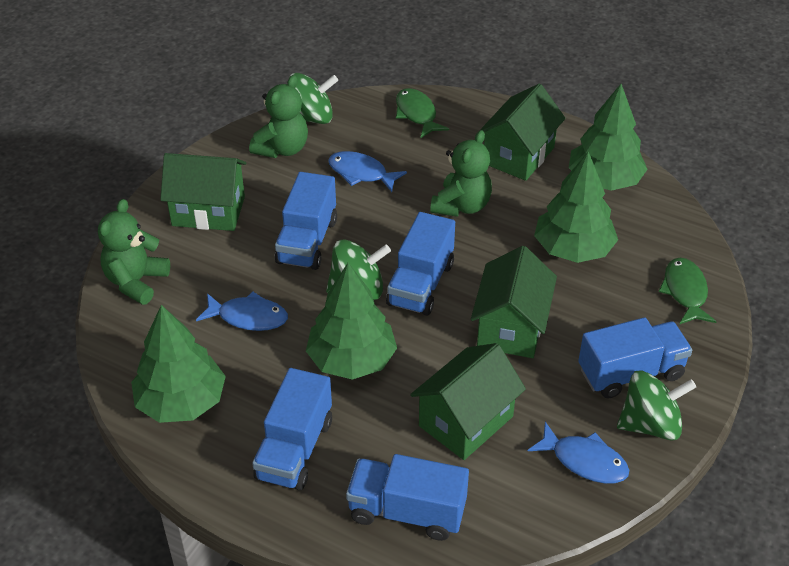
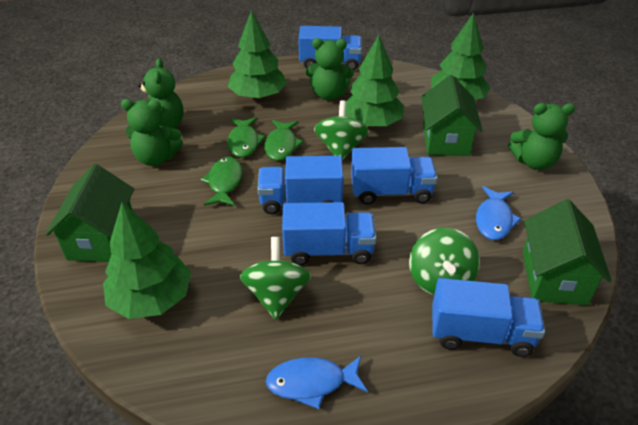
blue fish: 3 -> 2
green fish: 2 -> 3
green house: 4 -> 3
green teddy bear: 3 -> 4

